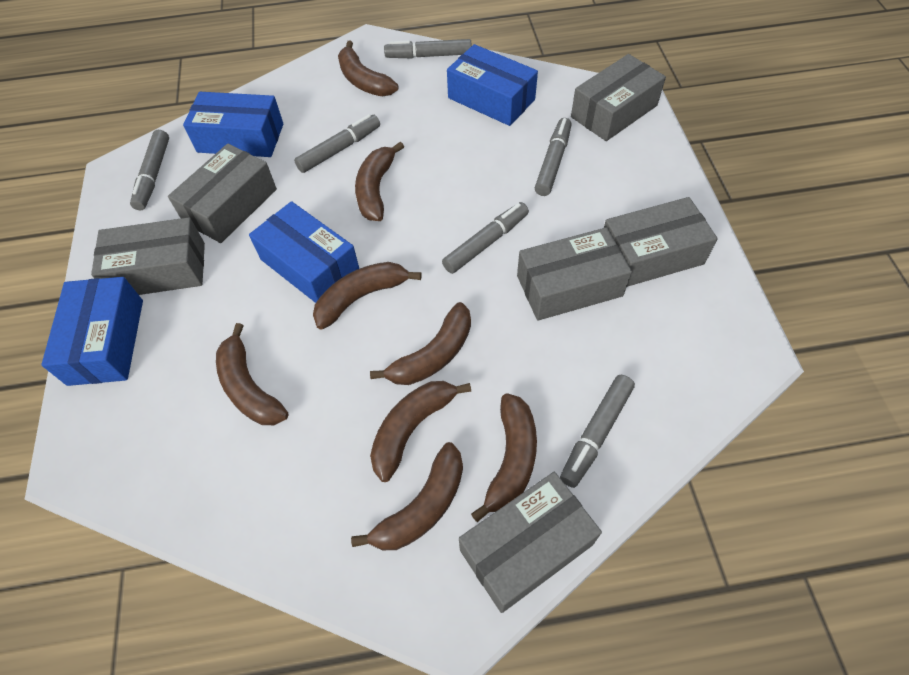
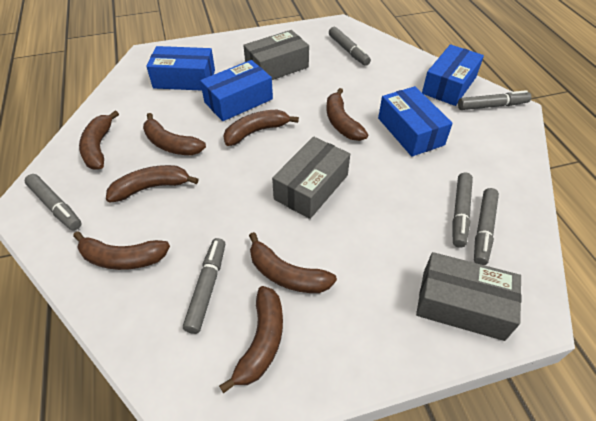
grey box: 6 -> 3

